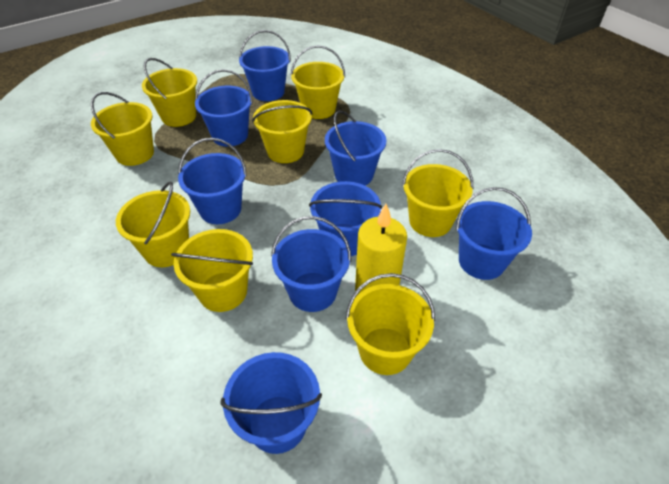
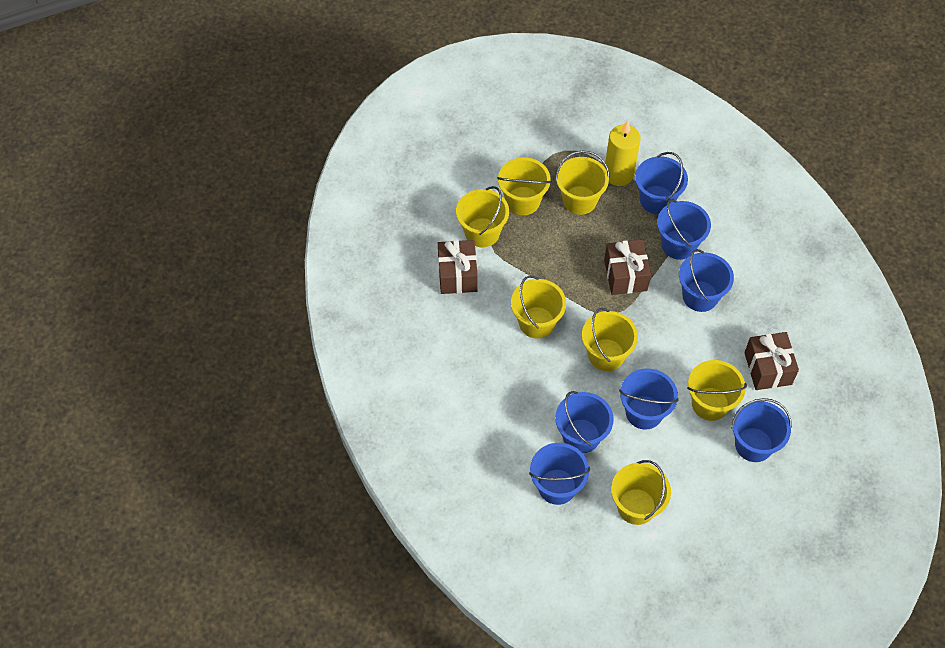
blue bucket: 8 -> 7
brown gift: 0 -> 3
yellow bucket: 8 -> 7

